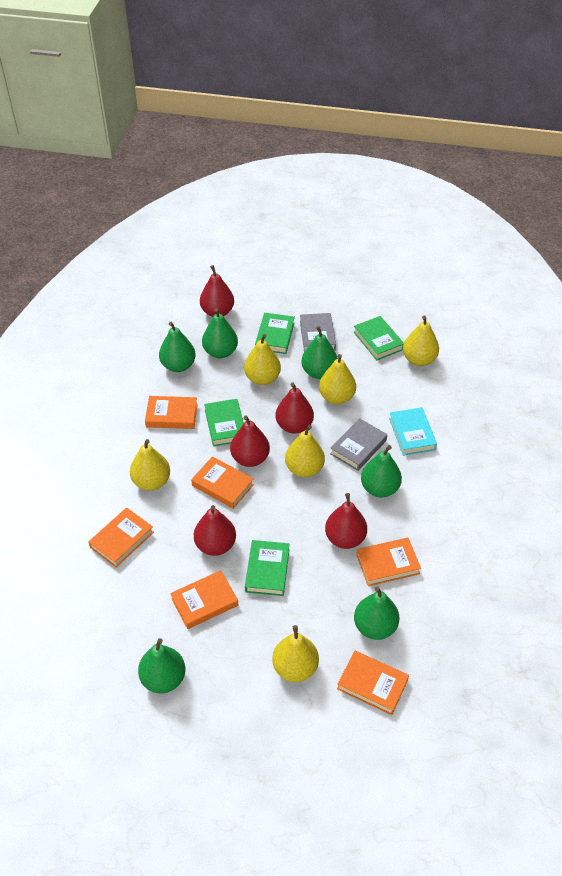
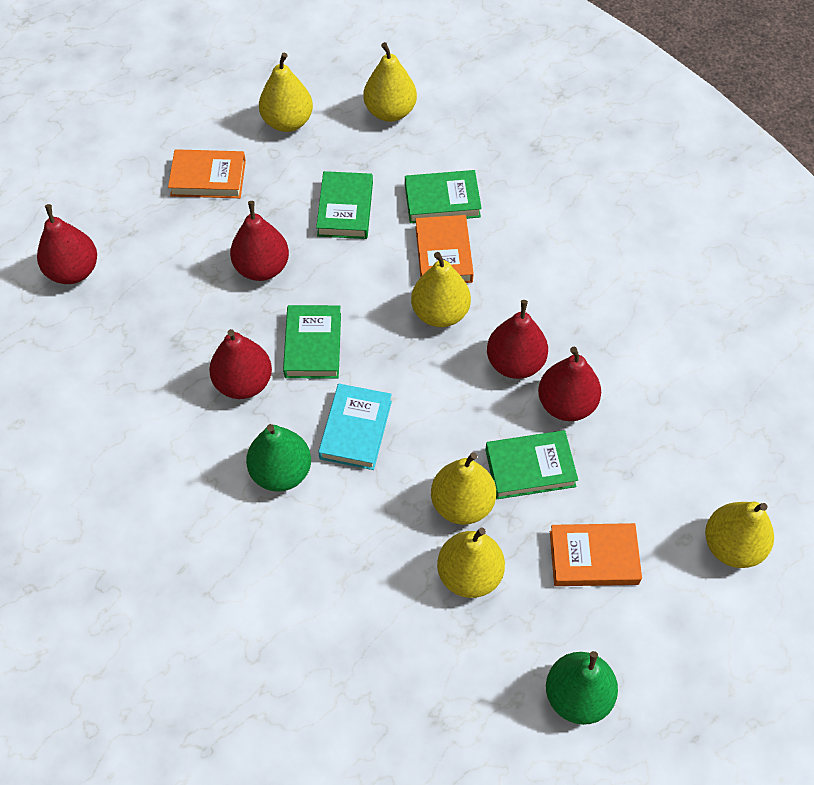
green pear: 6 -> 2
grey book: 2 -> 0
orange book: 6 -> 3

